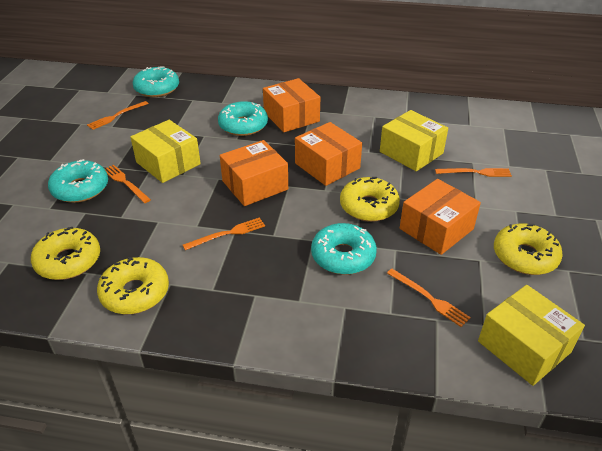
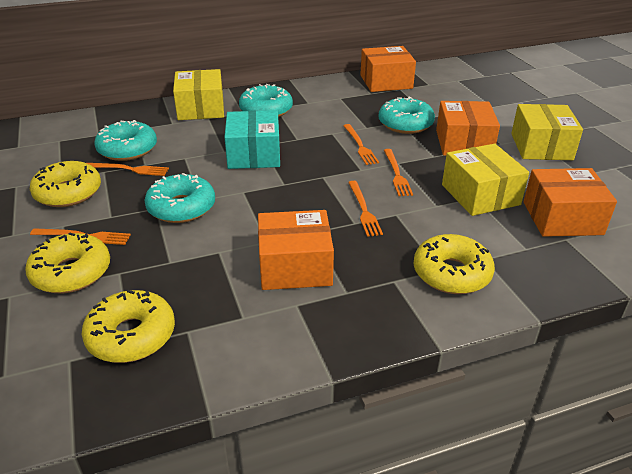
turquoise box: 0 -> 1

